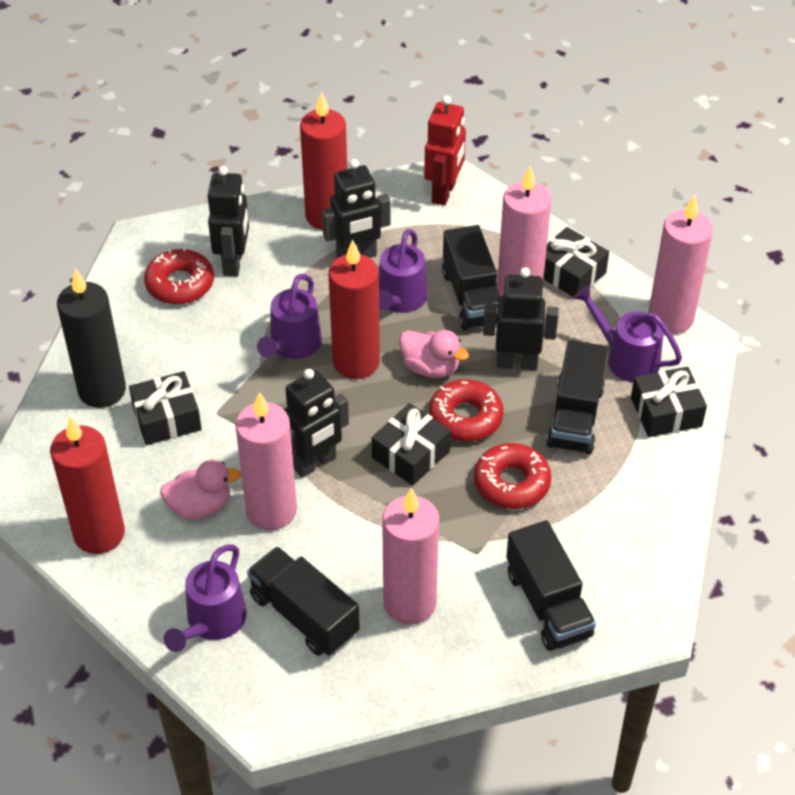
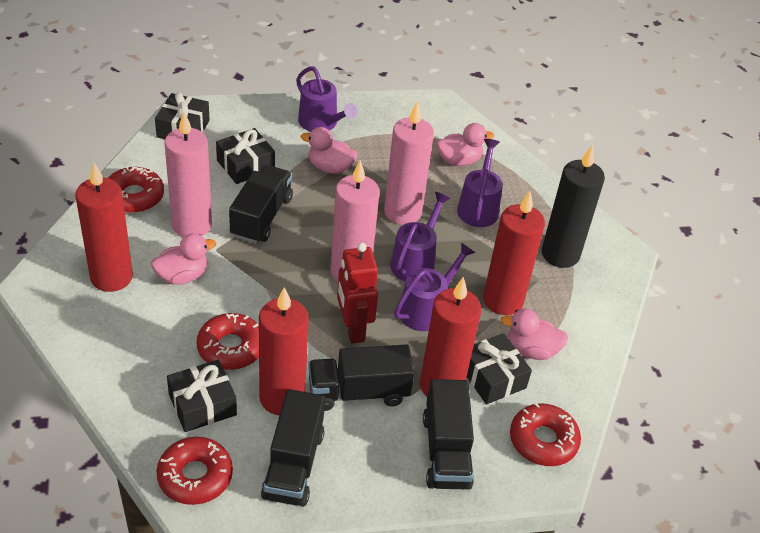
black robot: 4 -> 0
pink candle: 4 -> 3
pink duck: 2 -> 4
red candle: 3 -> 4
red donut: 3 -> 4

